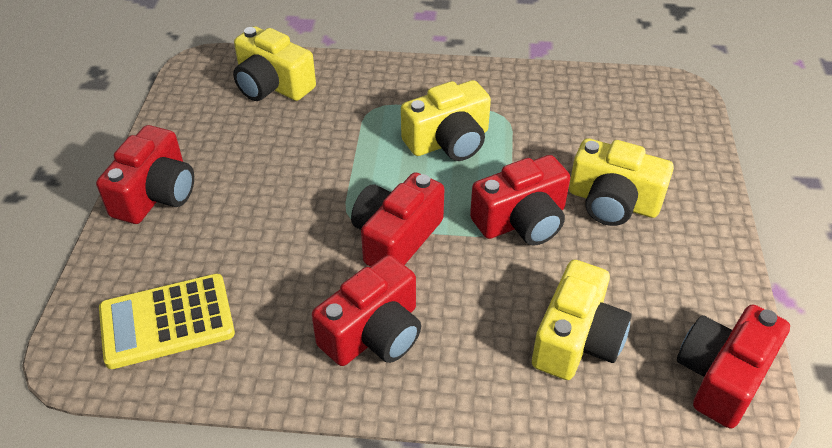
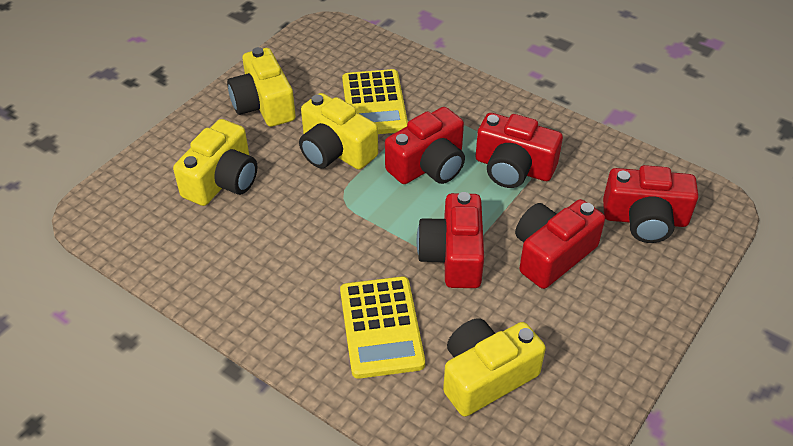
yellow calculator: 1 -> 2

